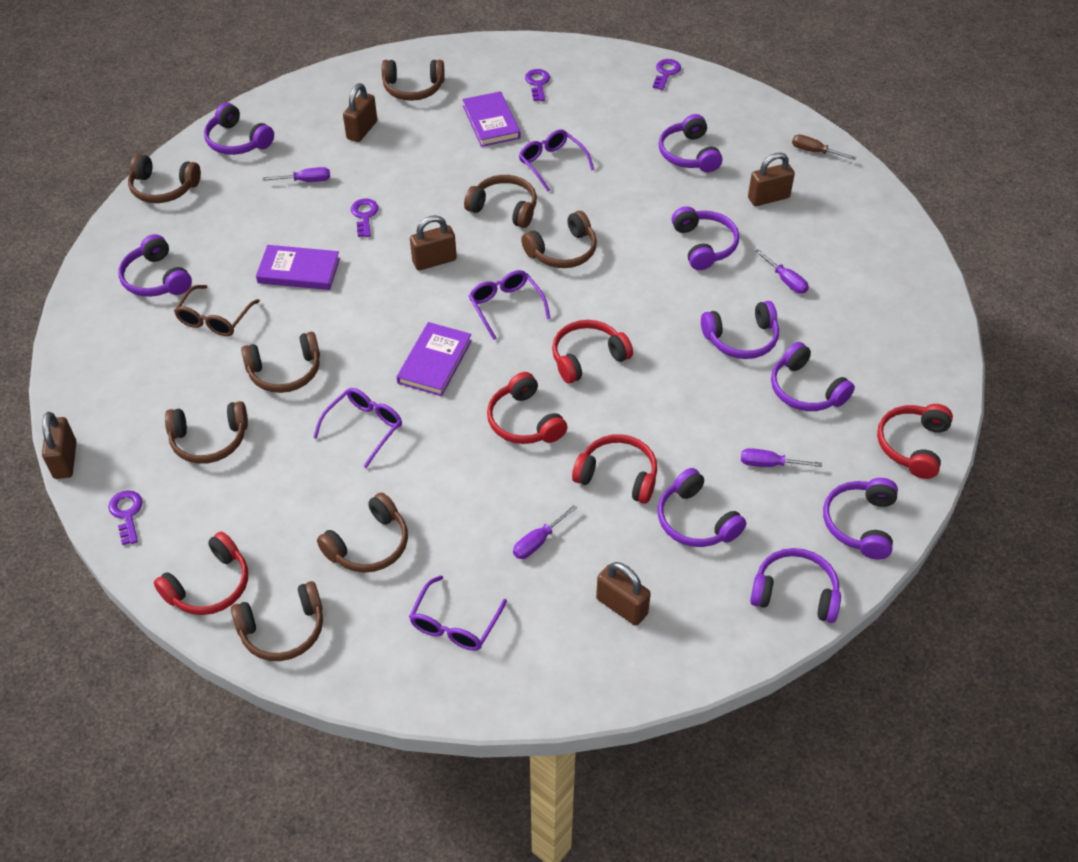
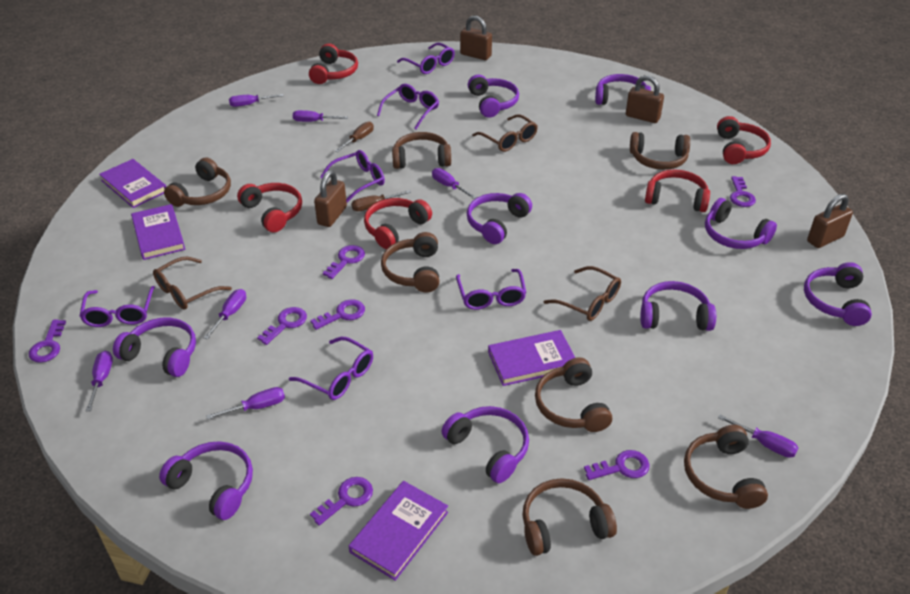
brown glasses: 1 -> 3
brown headphones: 8 -> 7
brown padlock: 5 -> 4
brown screwdriver: 1 -> 2
purple book: 3 -> 4
purple glasses: 4 -> 6
purple key: 4 -> 7
purple screwdriver: 4 -> 7

